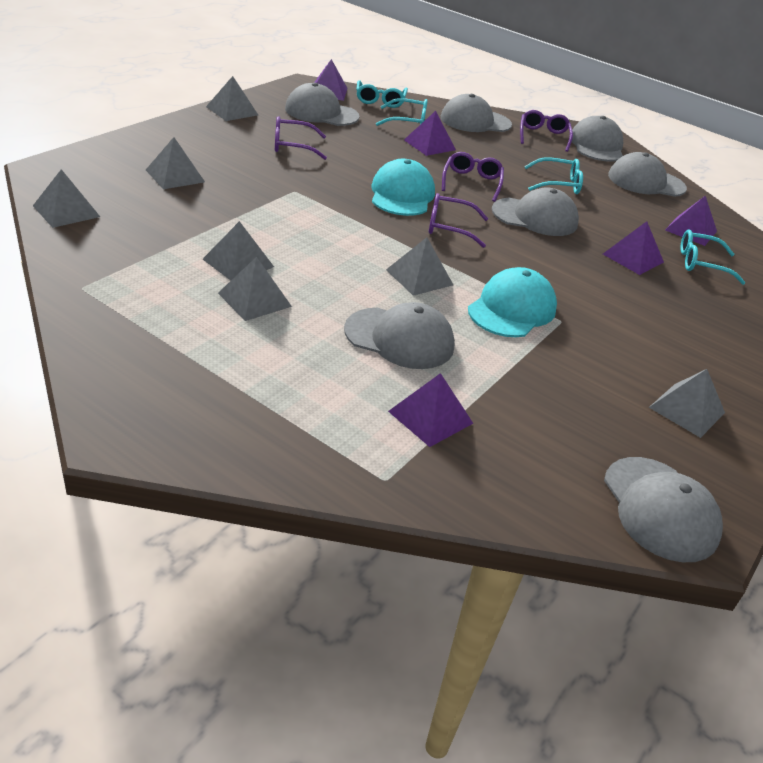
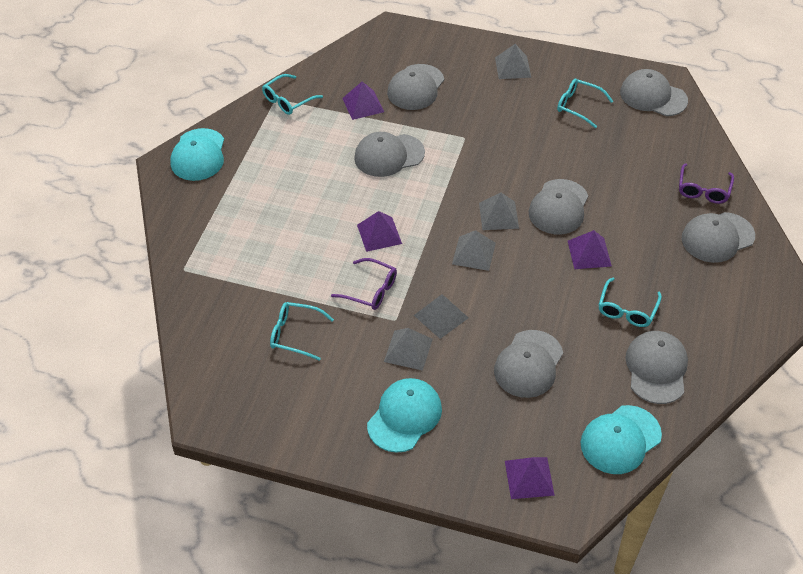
grey pyramid: 7 -> 5
purple glasses: 4 -> 2
purple pyramid: 5 -> 4
turquoise cap: 2 -> 3

